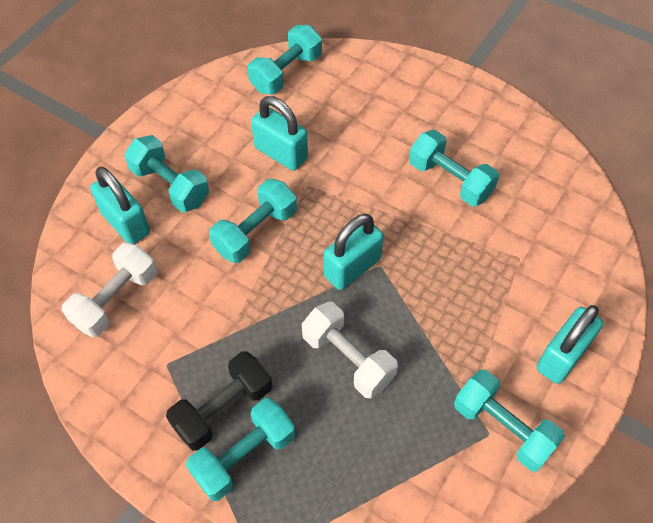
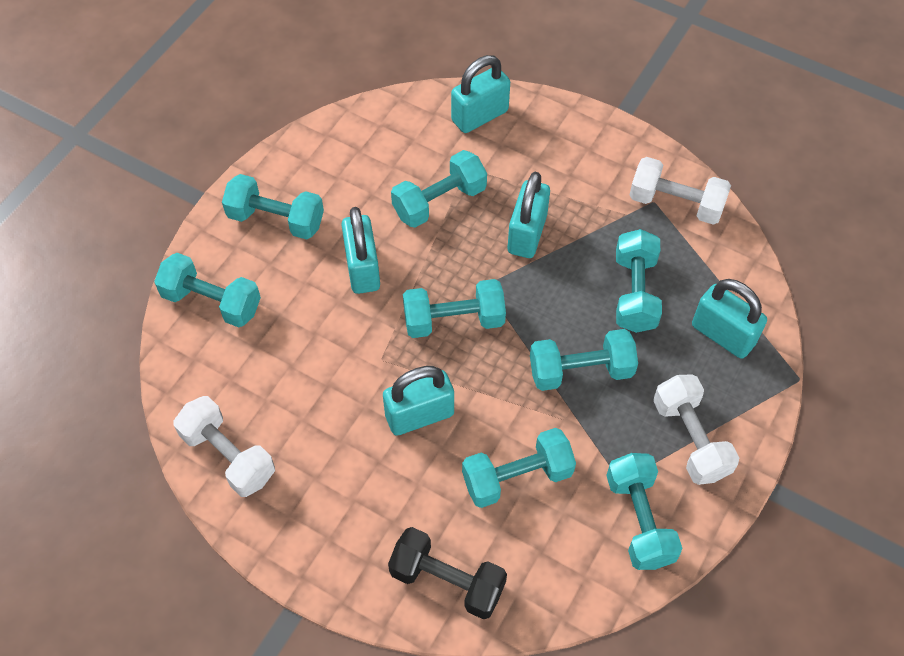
turquoise dumbbell: 6 -> 8
turquoise padlock: 4 -> 5
white dumbbell: 2 -> 3

